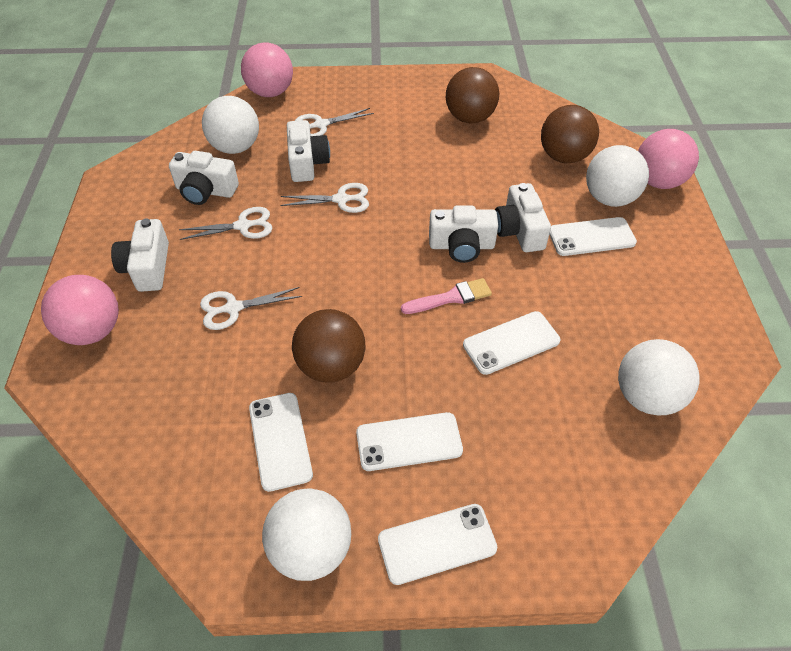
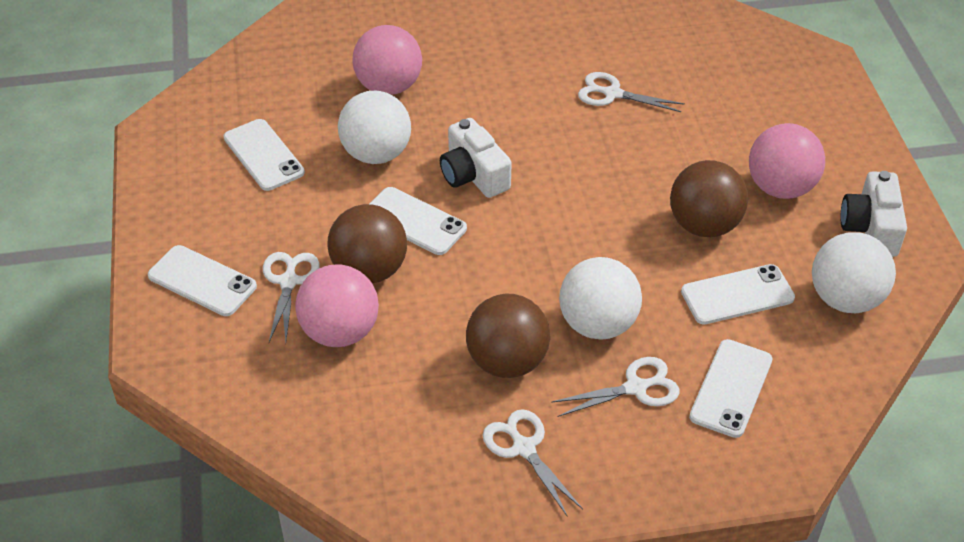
pink brush: 1 -> 0
white ball: 4 -> 3
white camera: 5 -> 2

